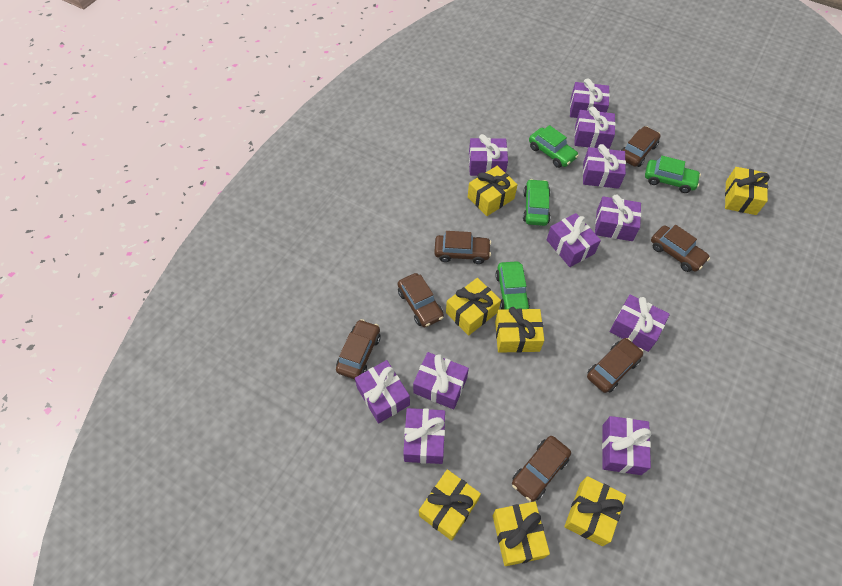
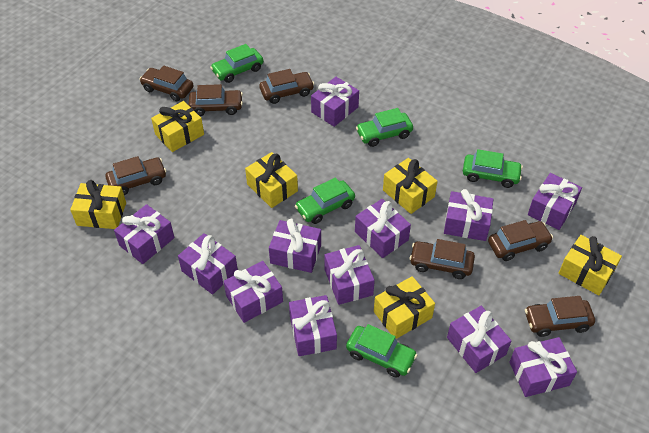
green car: 4 -> 5
purple gift: 11 -> 12
yellow gift: 7 -> 6

